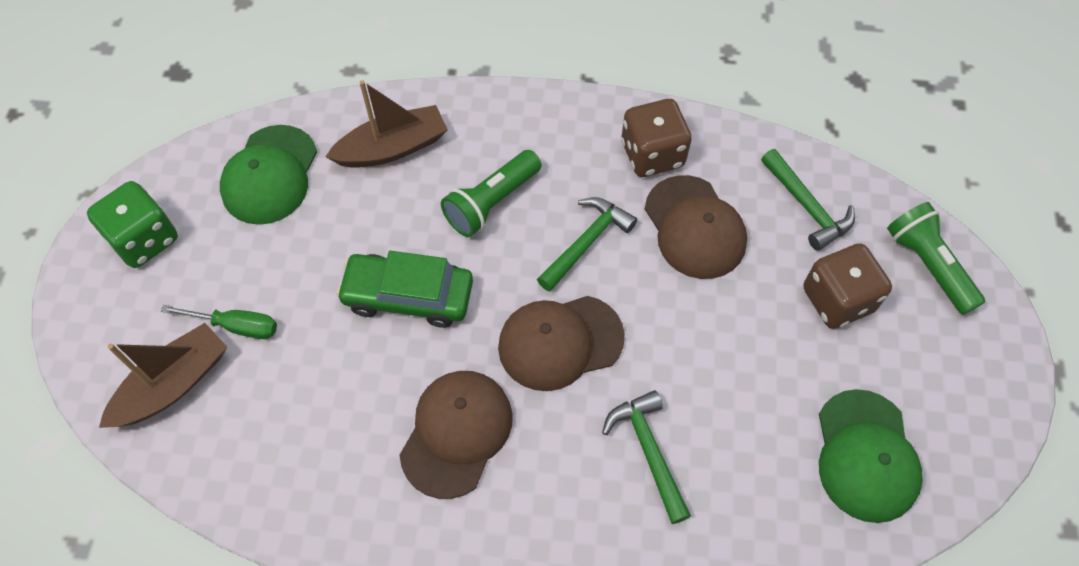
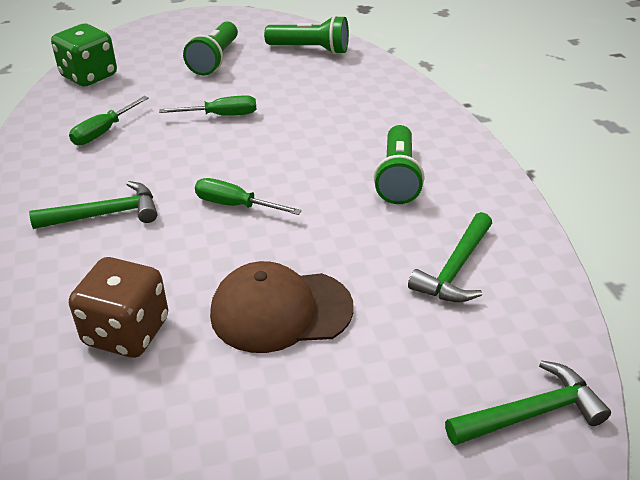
brown boat: 2 -> 0
brown cap: 3 -> 1
brown dice: 2 -> 1
green cap: 2 -> 0
green car: 1 -> 0
green flashlight: 2 -> 3
green screwdriver: 1 -> 3

